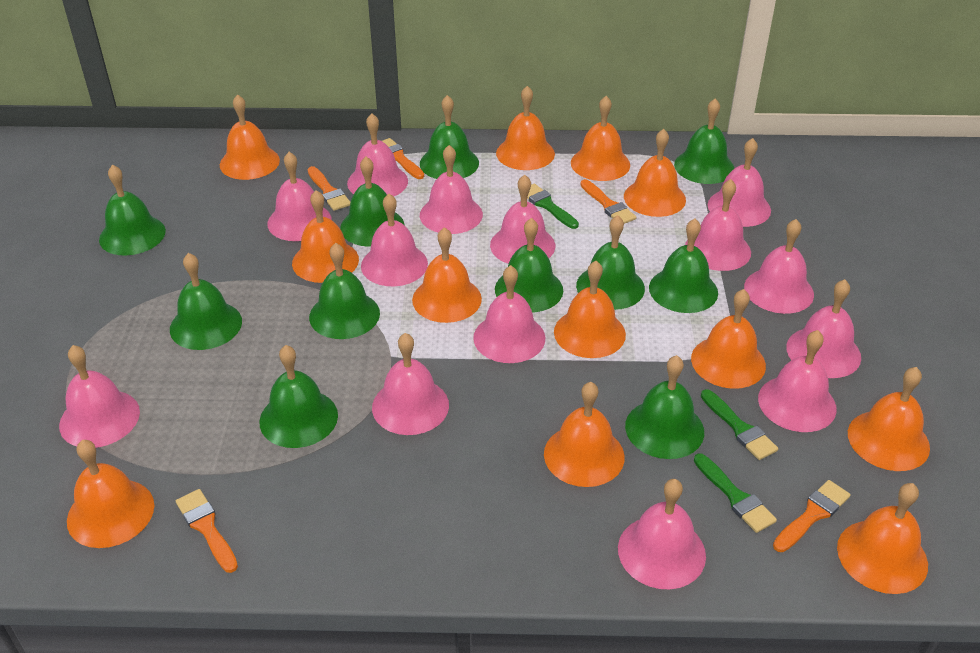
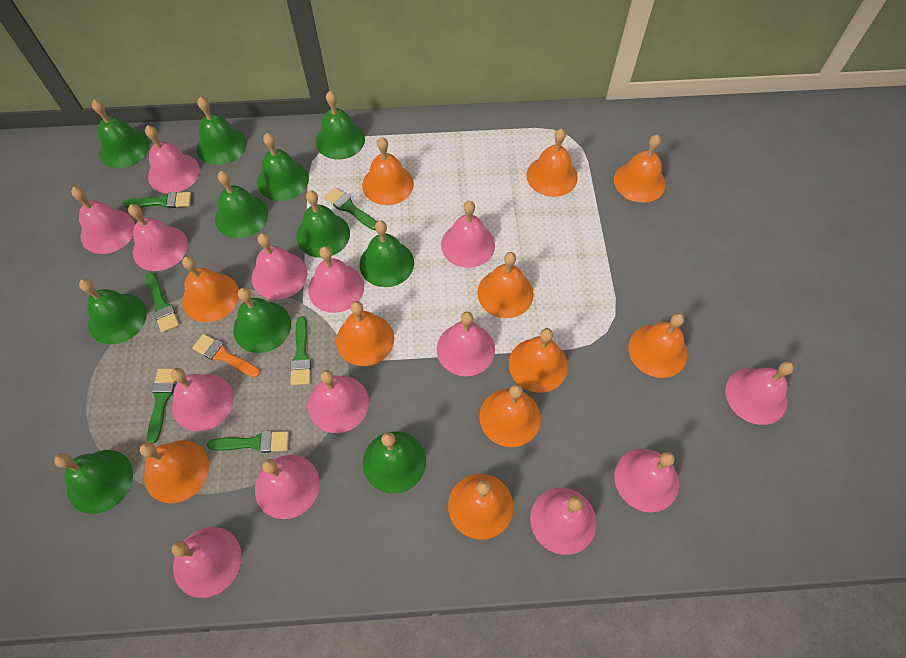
green brush: 3 -> 6
orange bell: 12 -> 11
orange brush: 5 -> 1

